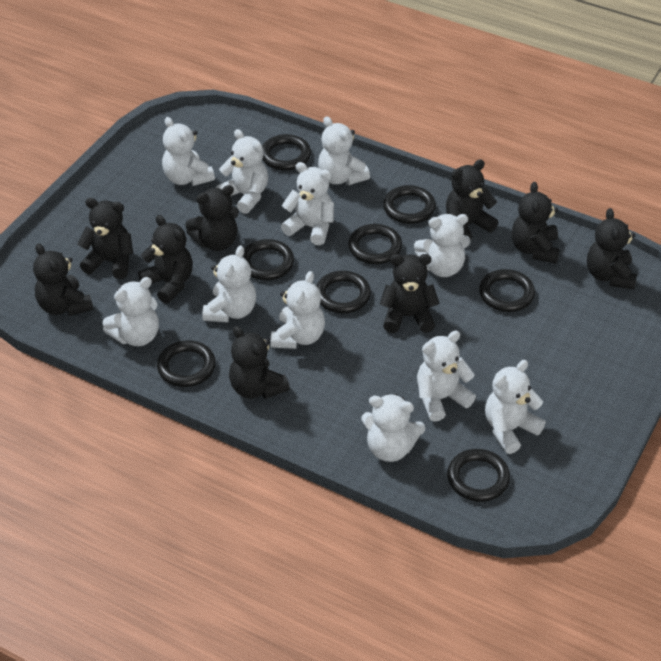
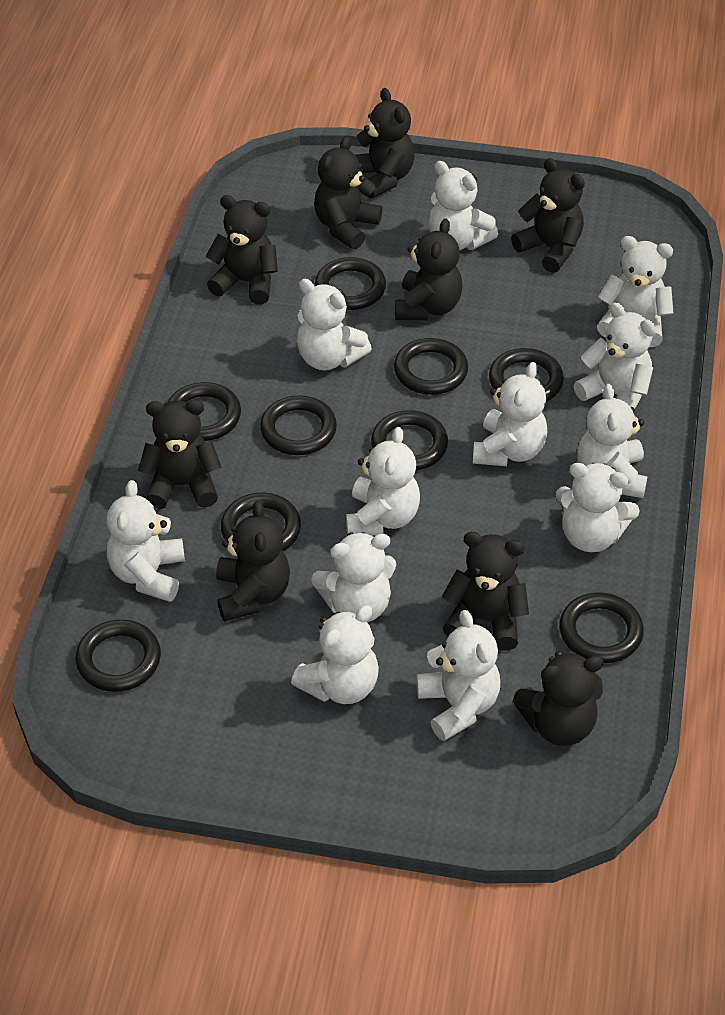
black ring: 8 -> 9
white teddy bear: 11 -> 12

